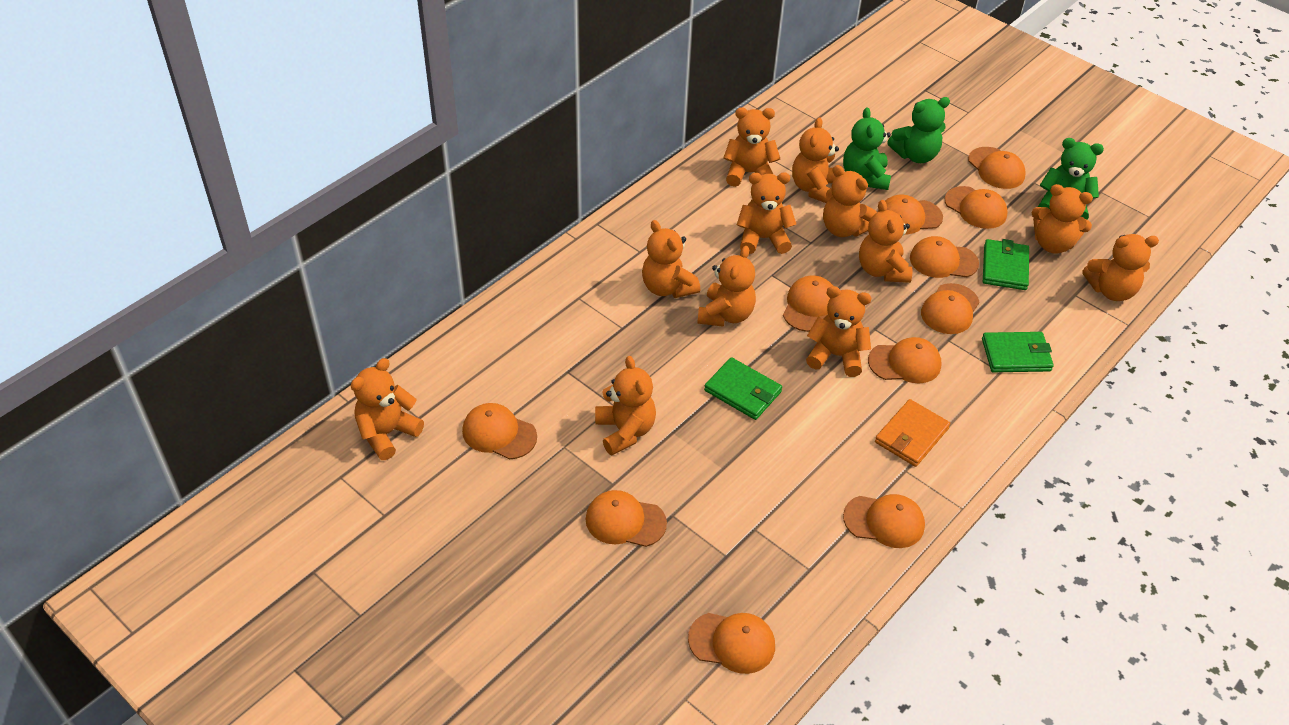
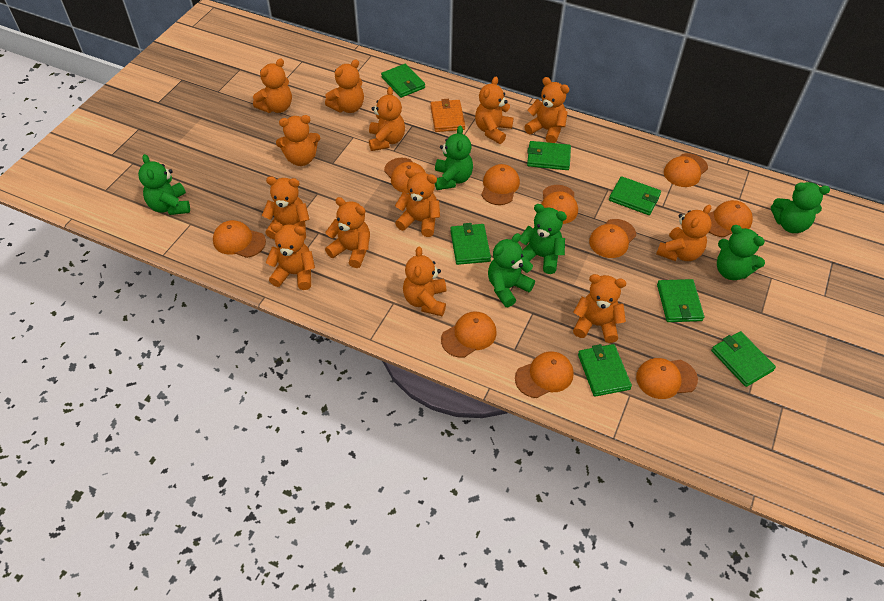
green teddy bear: 3 -> 6
green wallet: 3 -> 7
orange cap: 11 -> 10
orange teddy bear: 12 -> 13

